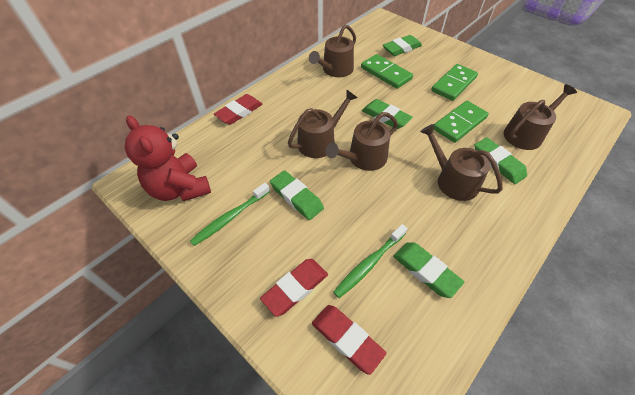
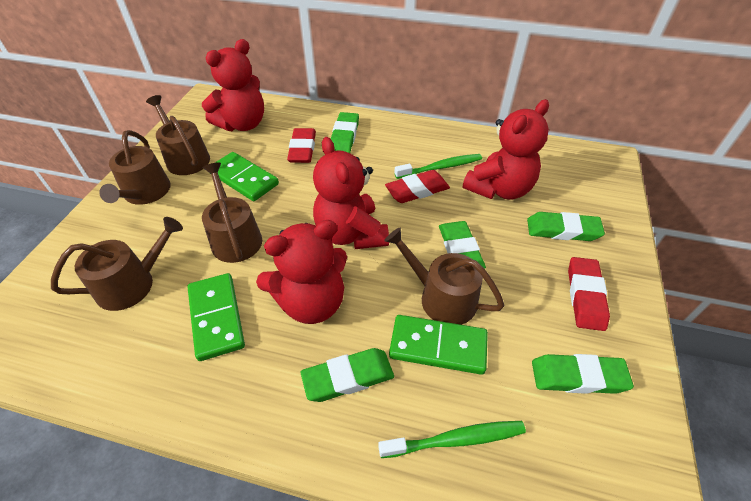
red teddy bear: 1 -> 4

